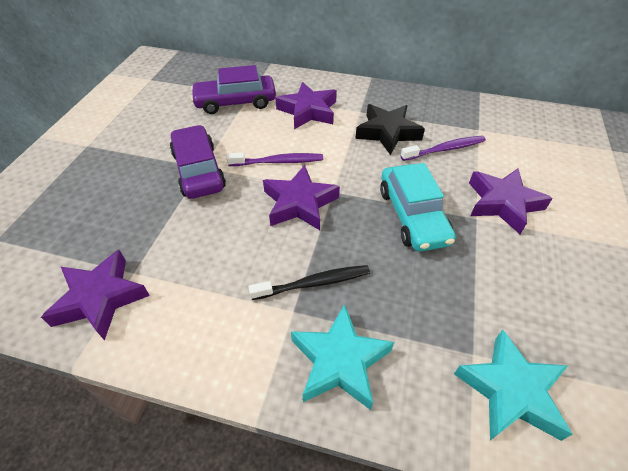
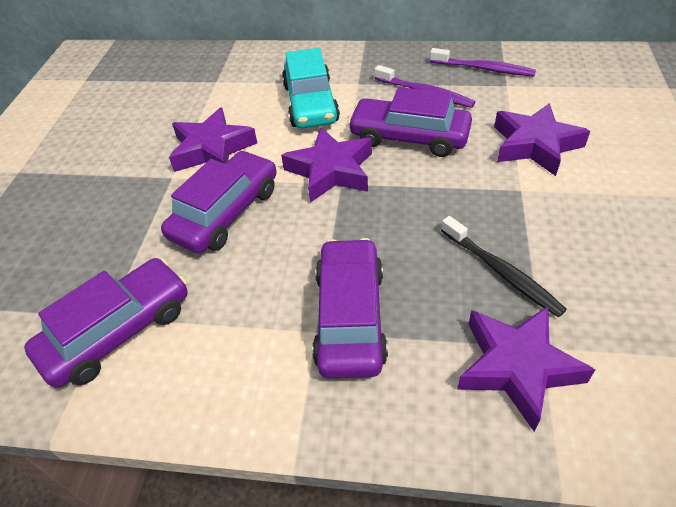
black star: 1 -> 0
purple car: 2 -> 4
turquoise star: 2 -> 0

